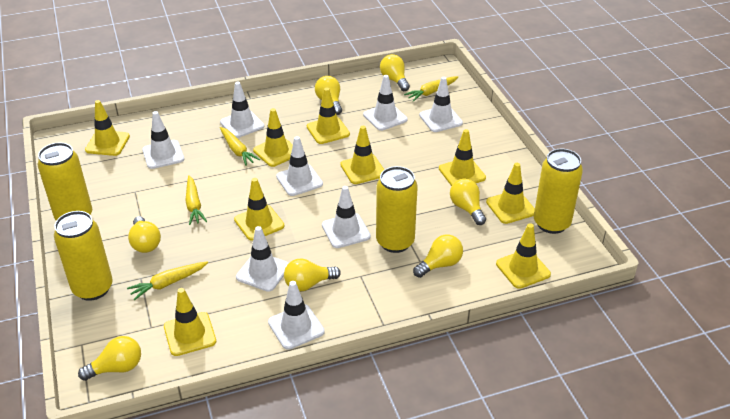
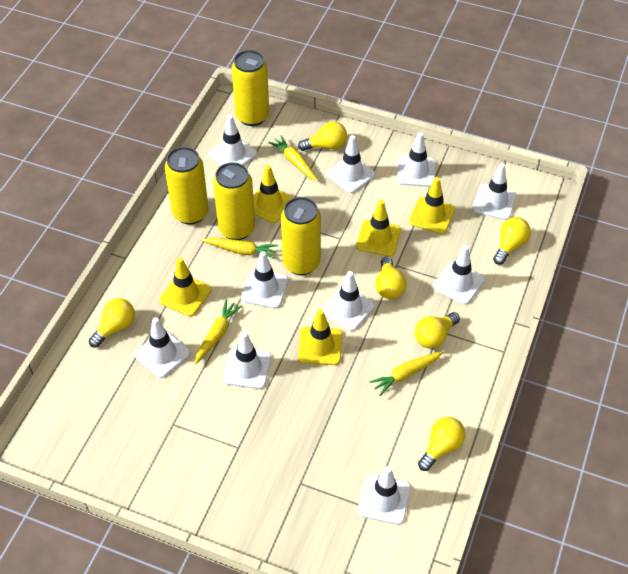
white traffic cone: 8 -> 10
yellow light bulb: 7 -> 6
yellow traffic cone: 9 -> 5

